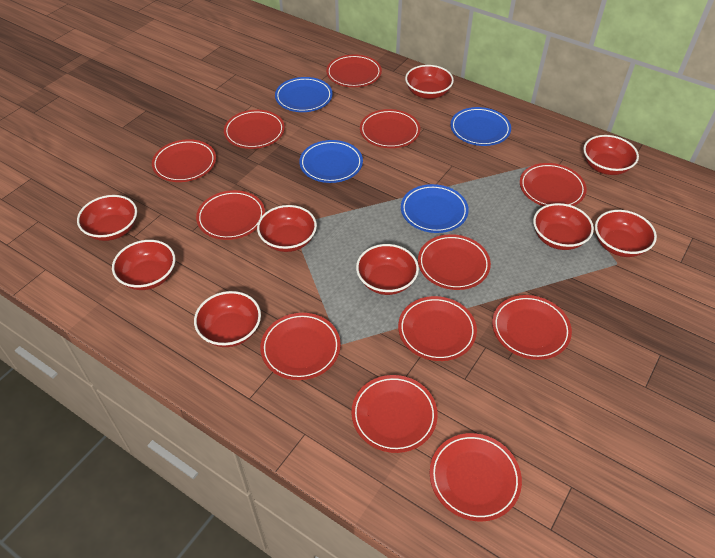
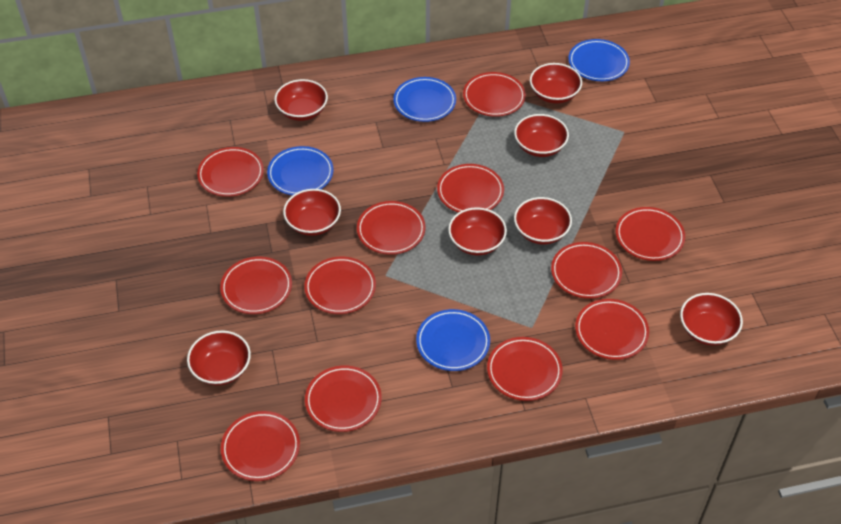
red bowl: 9 -> 8

